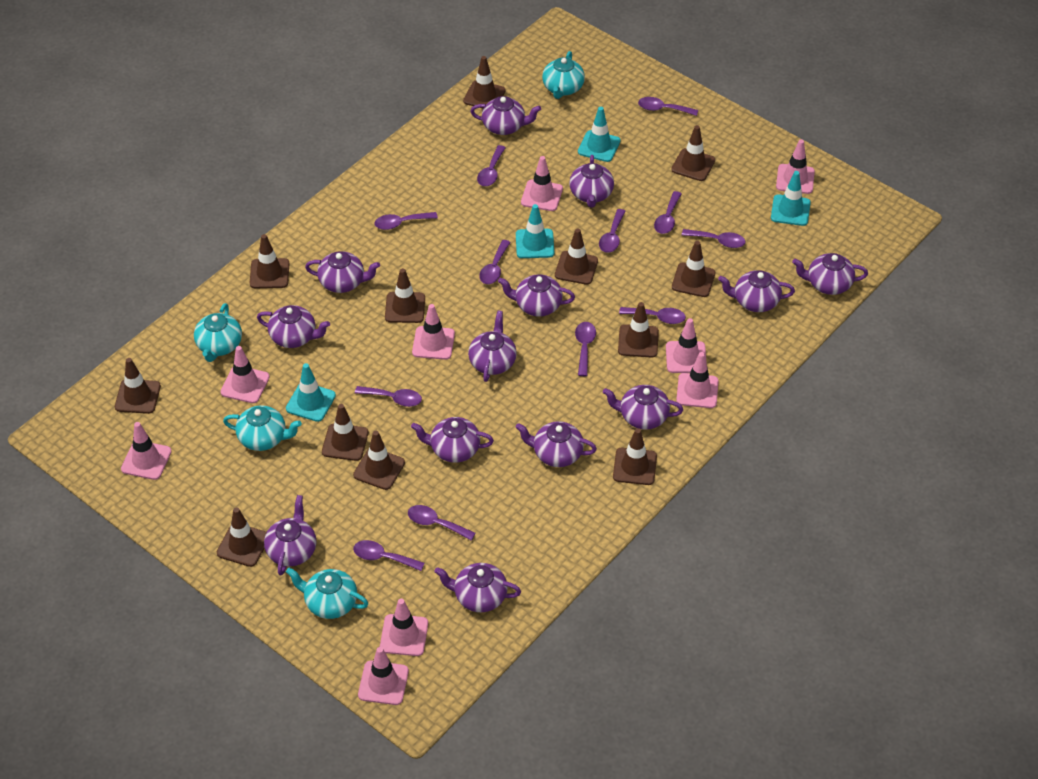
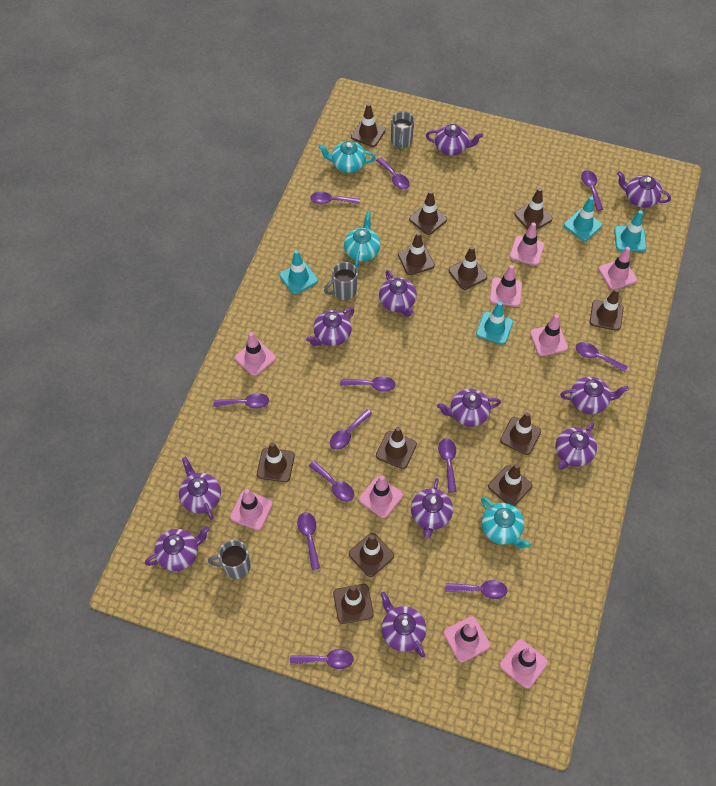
grey mug: 0 -> 3
purple teapot: 13 -> 11
turquoise teapot: 4 -> 3

